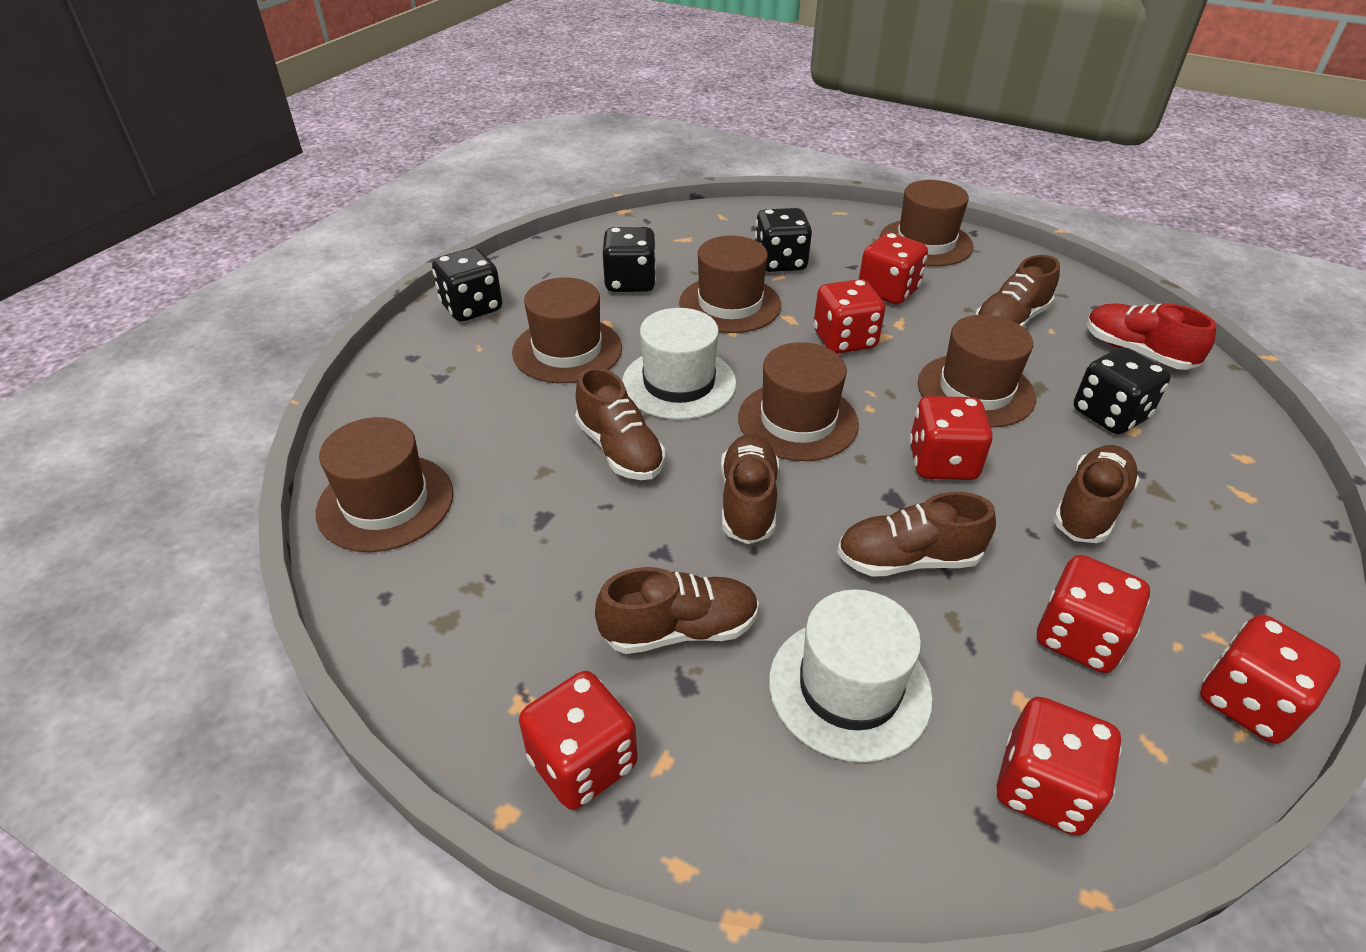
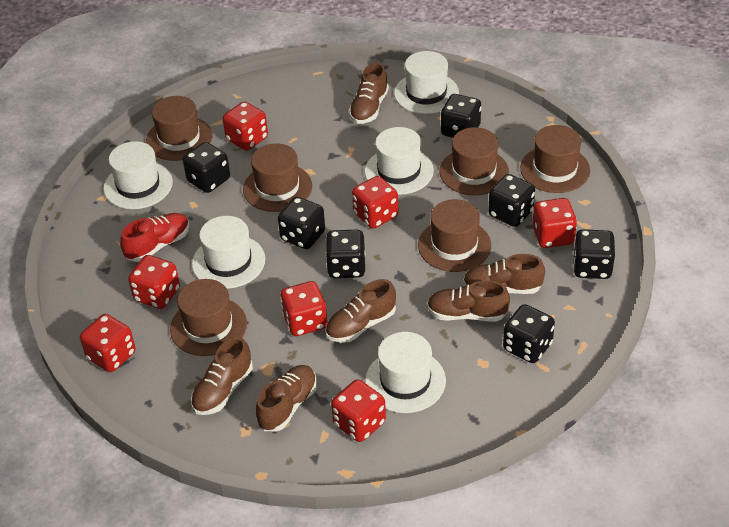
black dice: 4 -> 7
white hat: 2 -> 5

